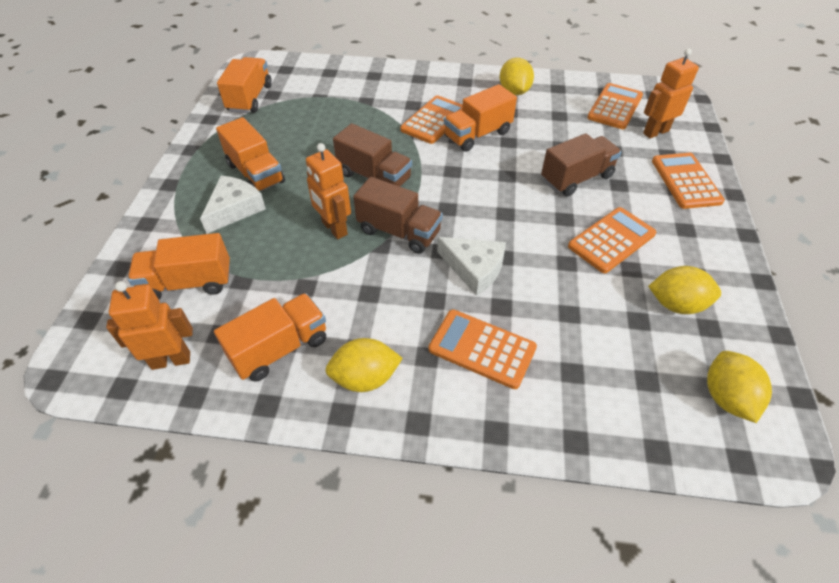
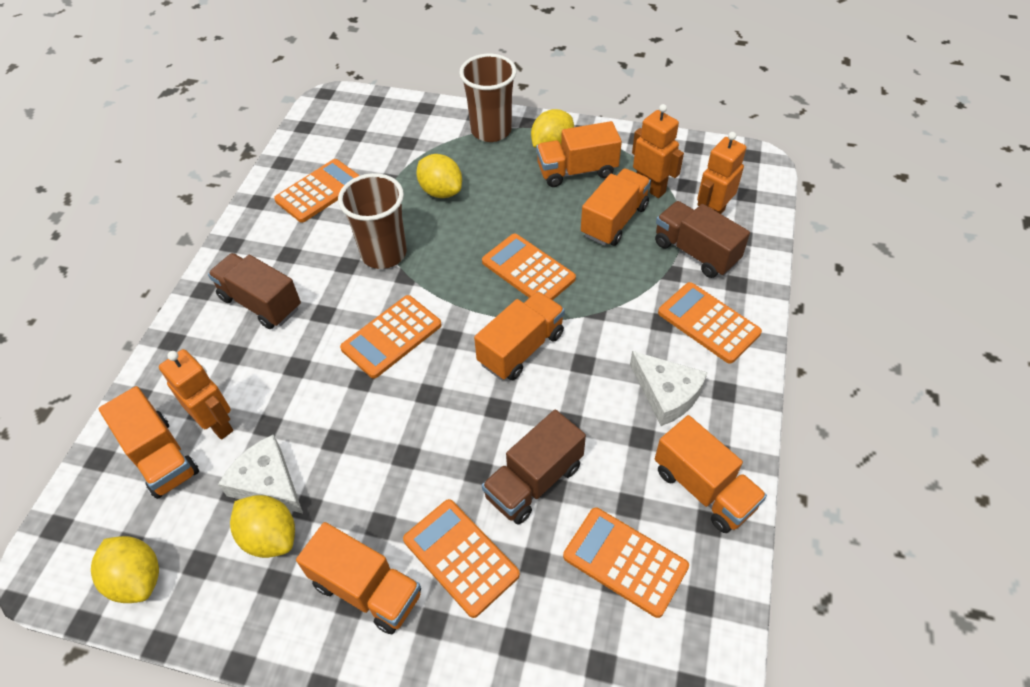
brown cup: 0 -> 2
orange calculator: 5 -> 6
orange truck: 5 -> 6

